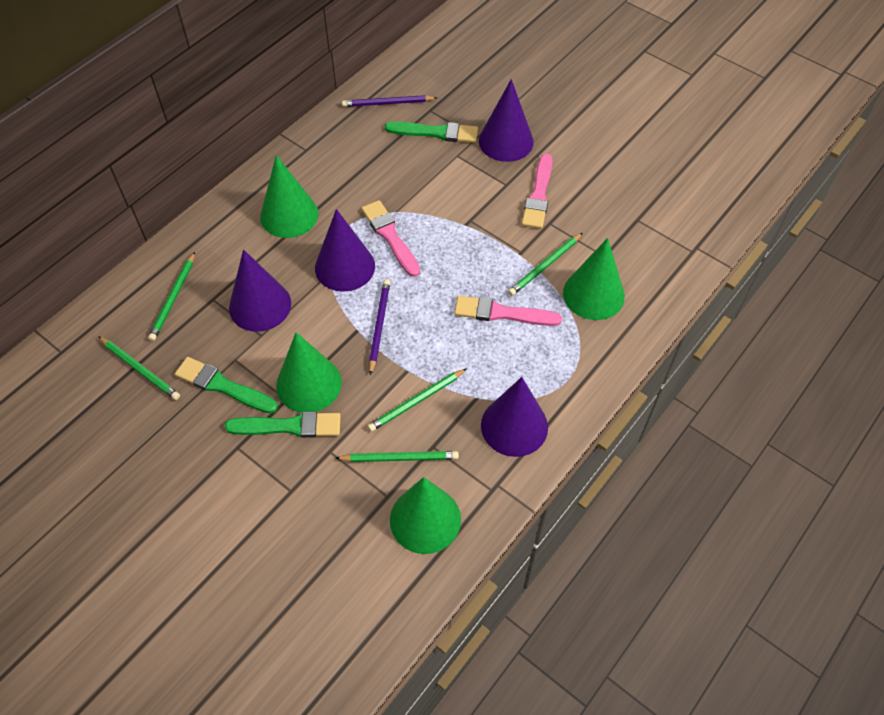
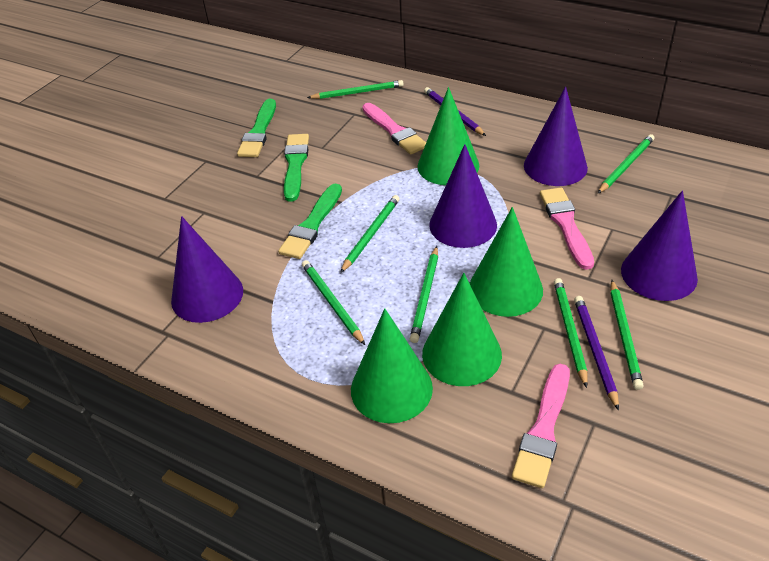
green pencil: 5 -> 7

